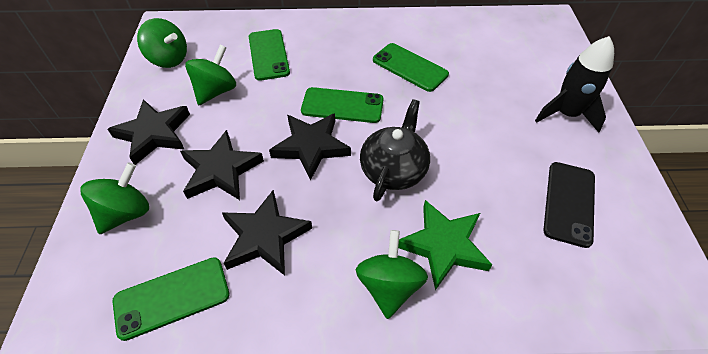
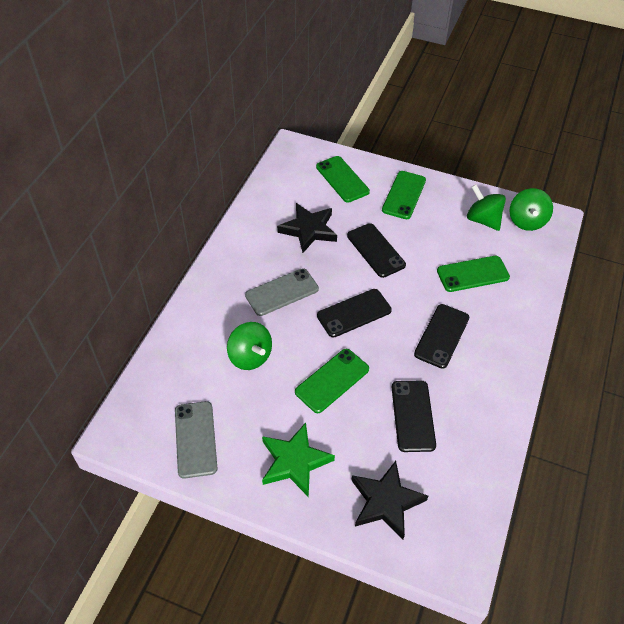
black phone: 1 -> 4
black rocket: 1 -> 0
black star: 4 -> 2
black teapot: 1 -> 0
green spinning top: 4 -> 3
grey phone: 0 -> 2

